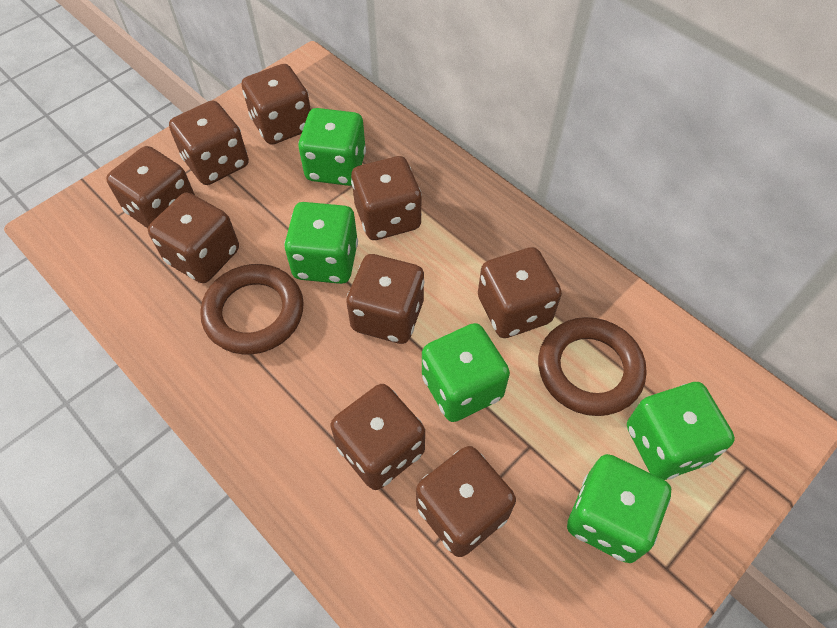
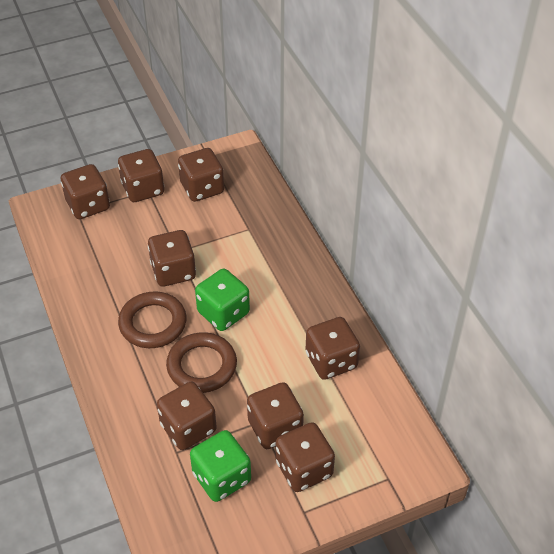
brown dice: 9 -> 8
green dice: 5 -> 2

